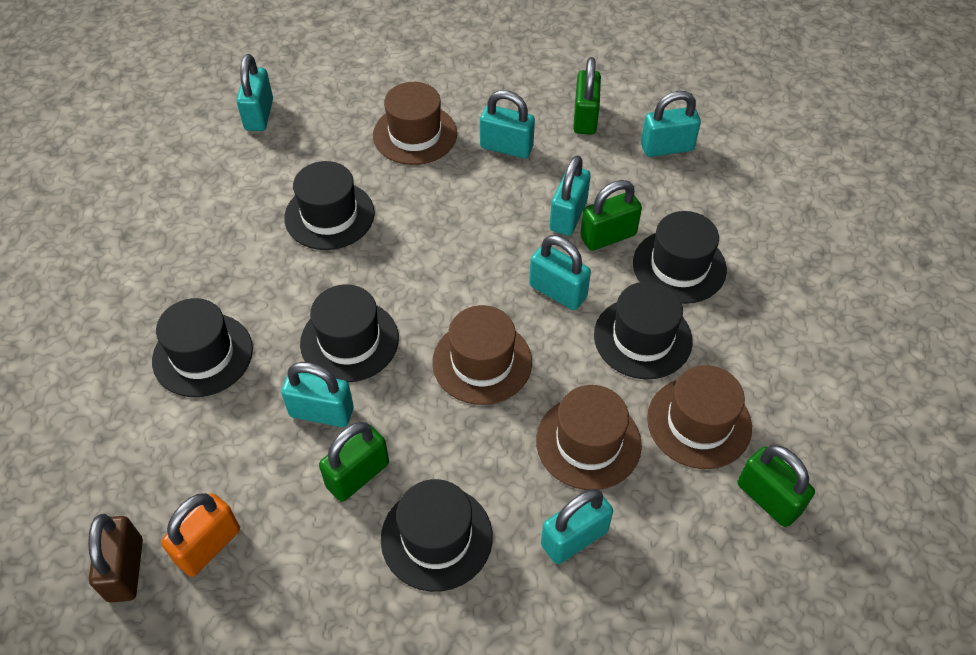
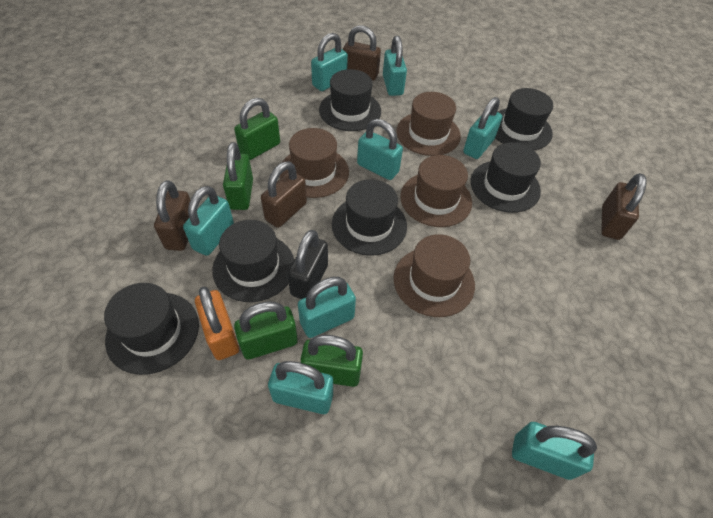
black padlock: 0 -> 1
brown padlock: 1 -> 4
turquoise padlock: 7 -> 8

